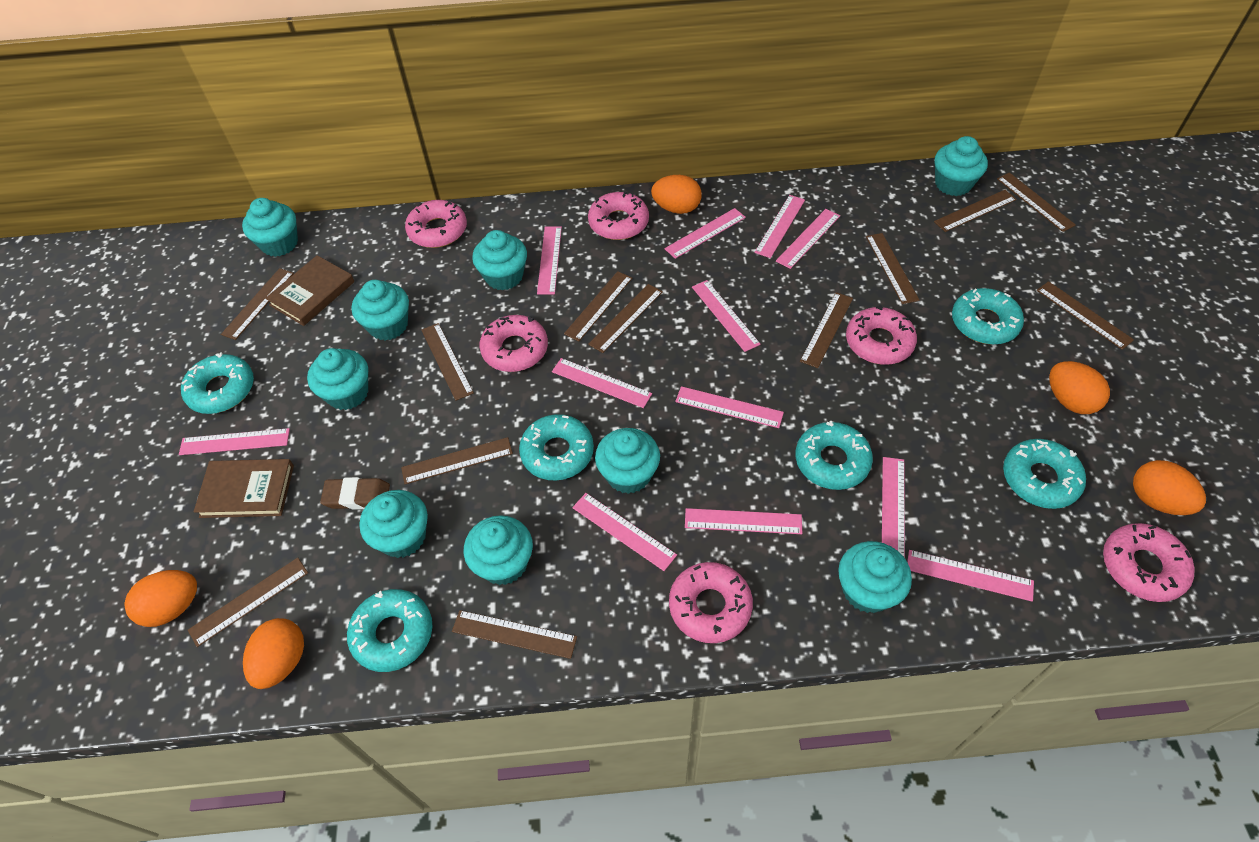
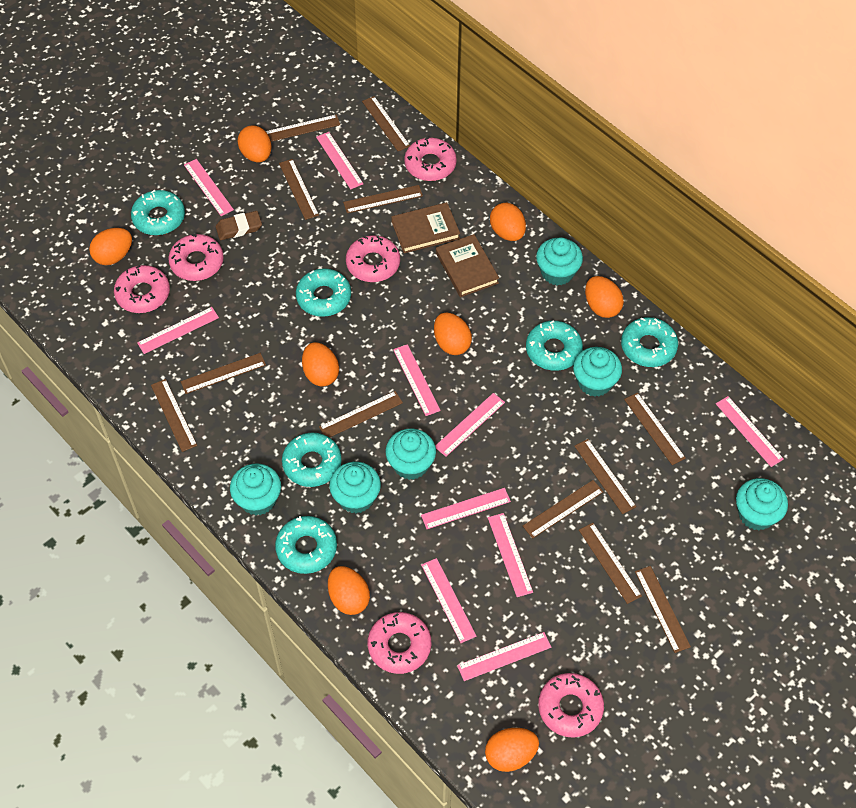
orange egg: 5 -> 8
pink ruler: 12 -> 10
turquoise cupcake: 9 -> 6

